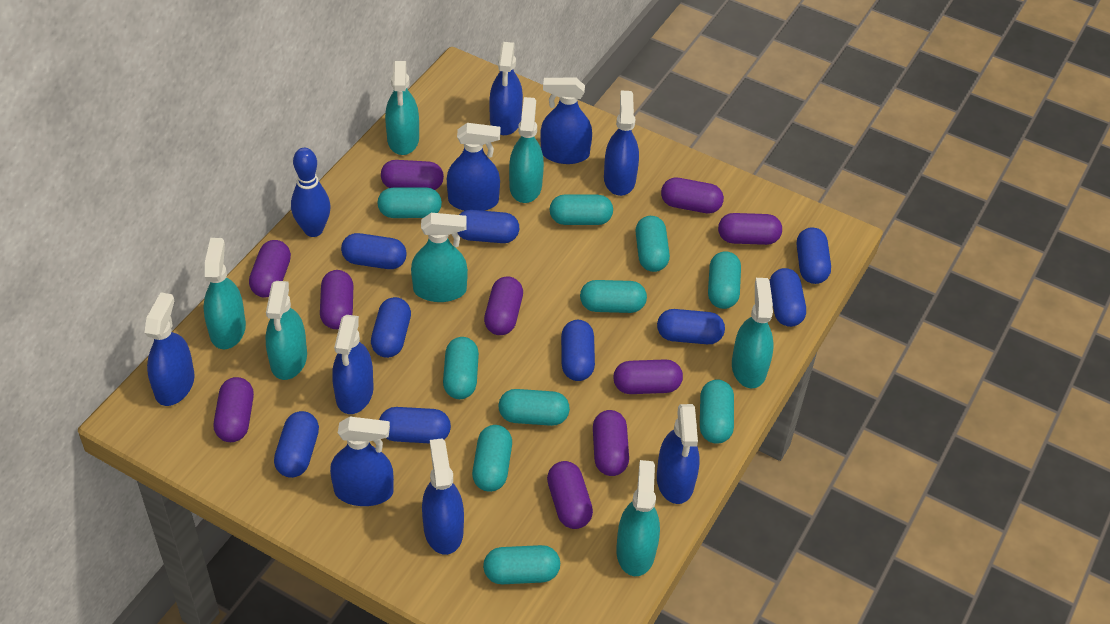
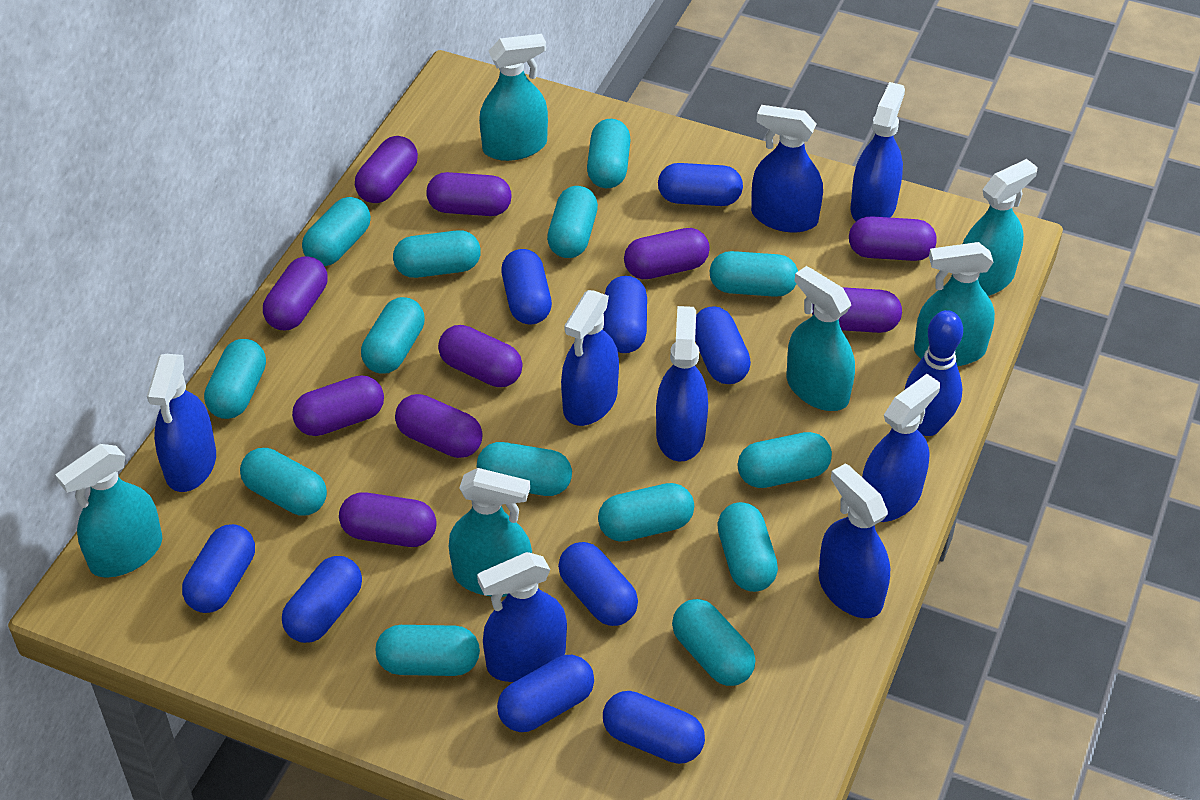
blue spray bottle: 9 -> 8
turquoise capsule: 10 -> 14
turquoise spray bottle: 7 -> 6

